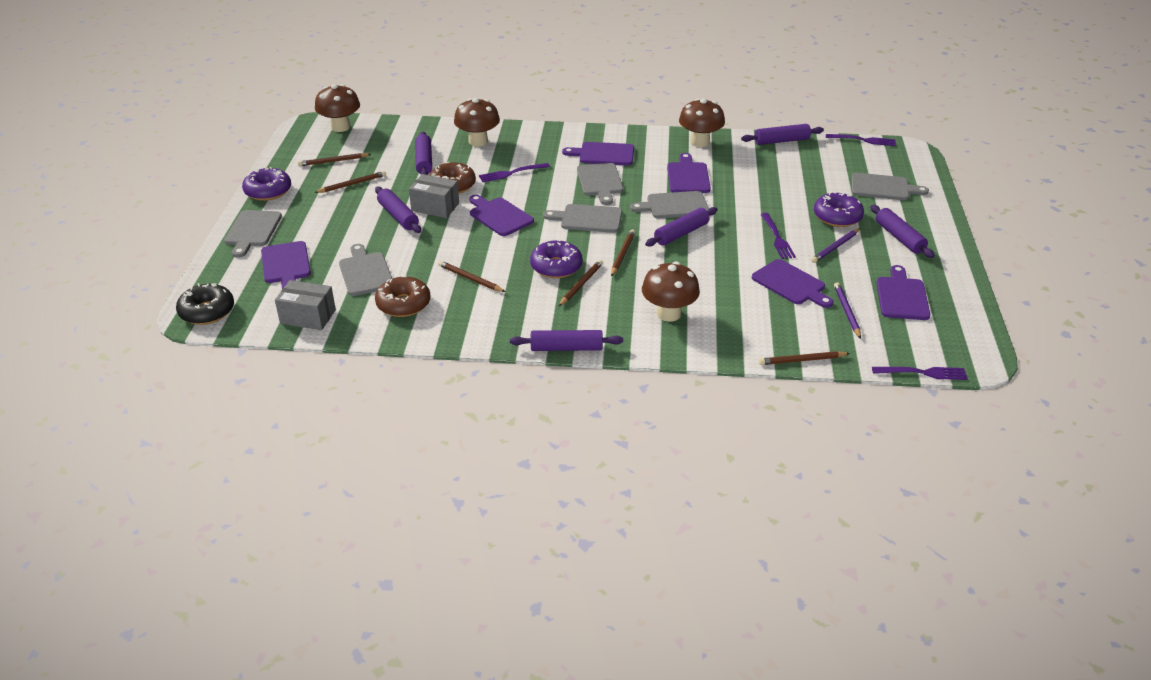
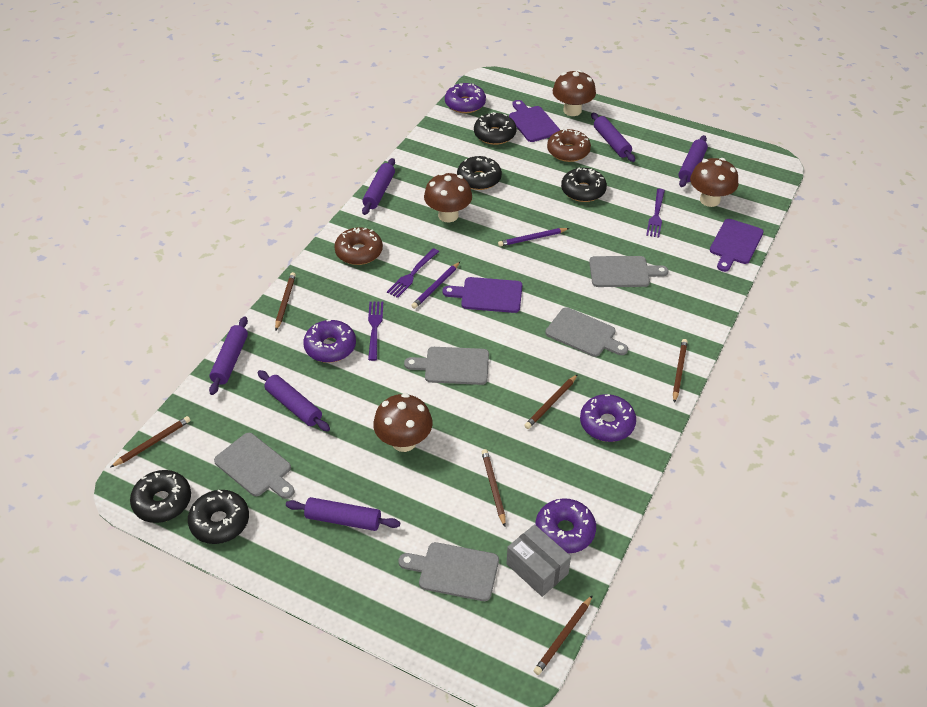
black donut: 1 -> 5
grey box: 2 -> 1
grey cutting board: 6 -> 5
purple cutting board: 6 -> 3
purple donut: 3 -> 4
purple fork: 4 -> 3

